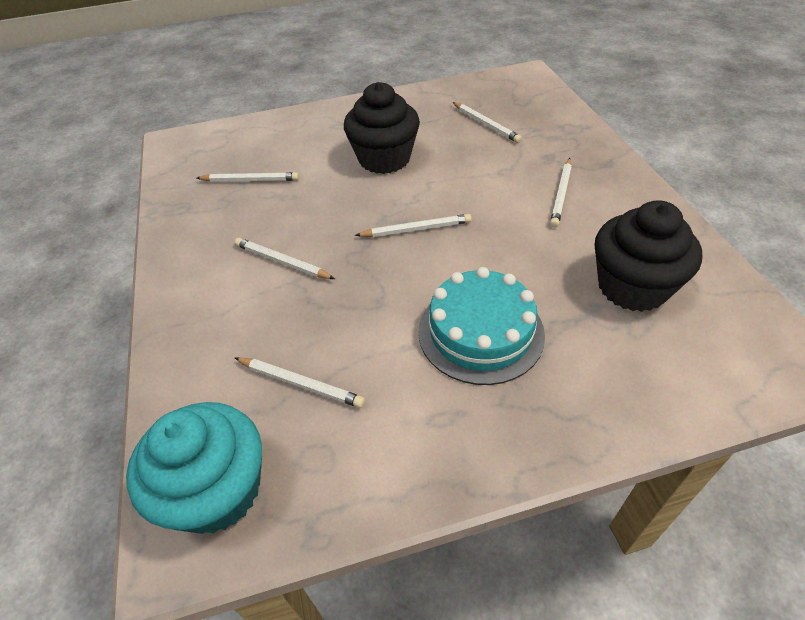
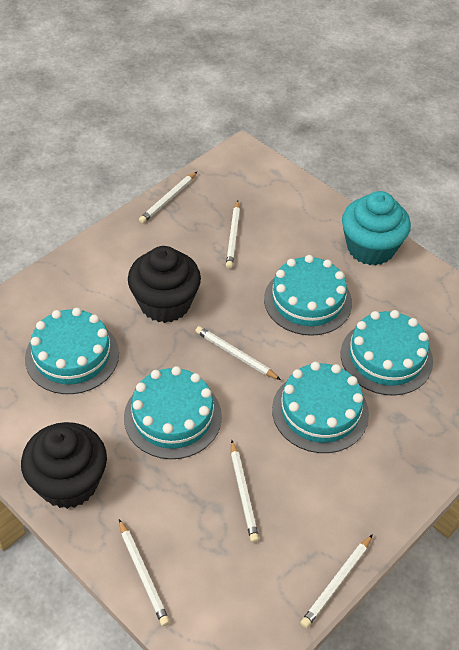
turquoise cake: 1 -> 5

